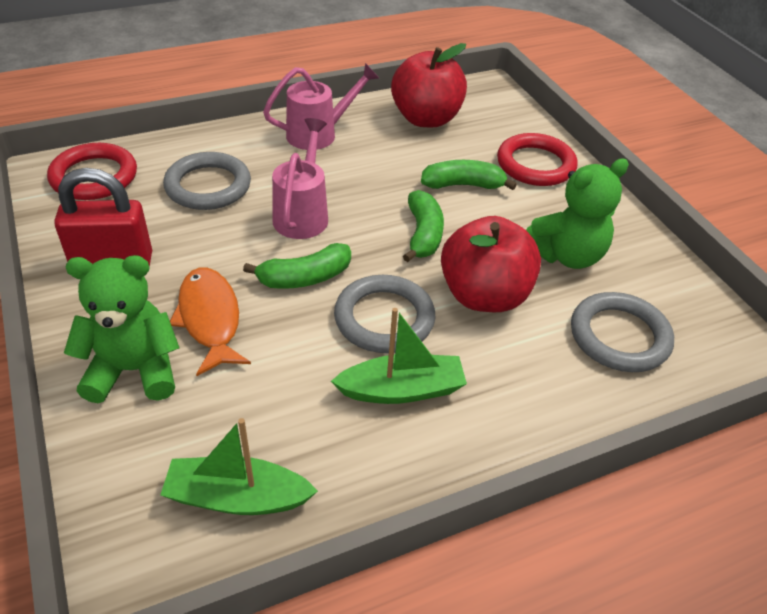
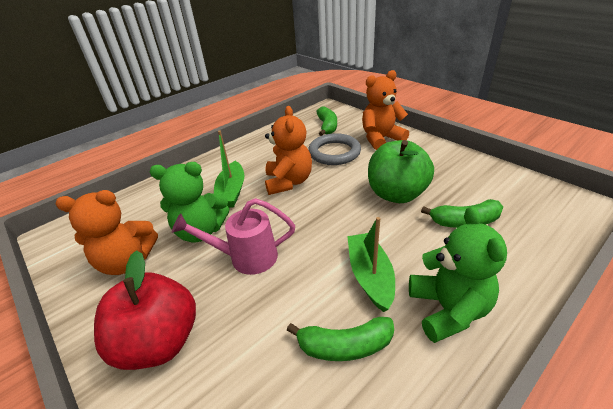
green apple: 0 -> 1
grey ring: 3 -> 1
orange fish: 1 -> 0
orange teddy bear: 0 -> 3
pink watering can: 2 -> 1
red apple: 2 -> 1
red padlock: 1 -> 0
red ring: 2 -> 0

